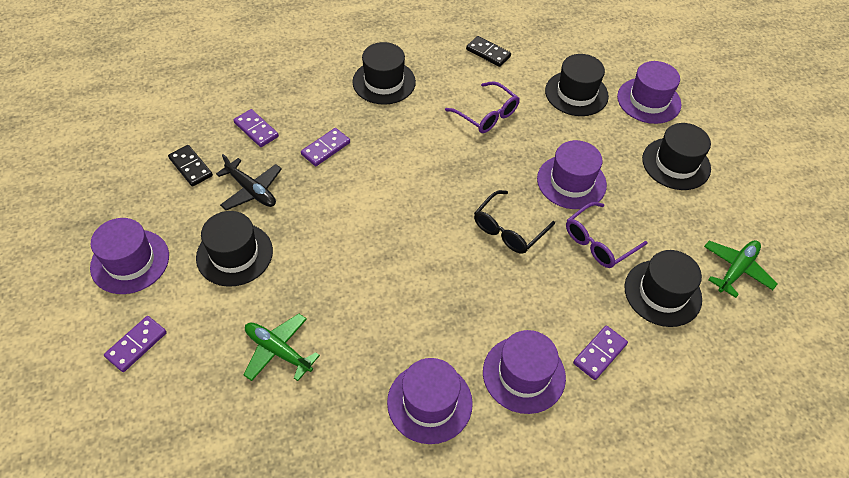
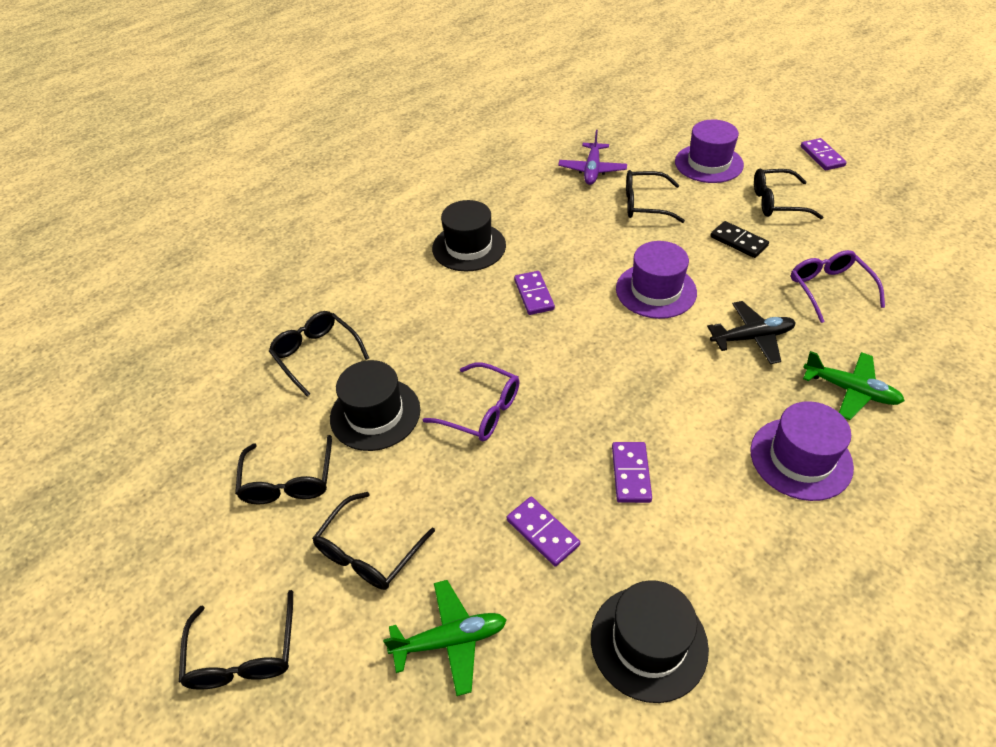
black domino: 2 -> 1
black glasses: 1 -> 6
black hat: 5 -> 3
purple hat: 5 -> 3
purple plane: 0 -> 1

